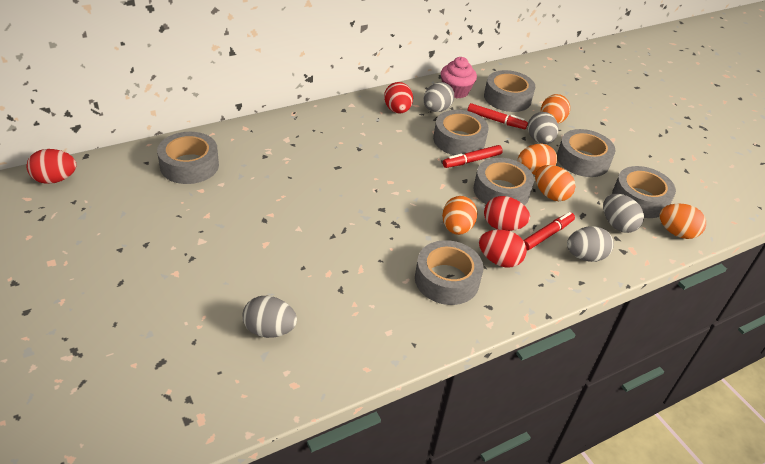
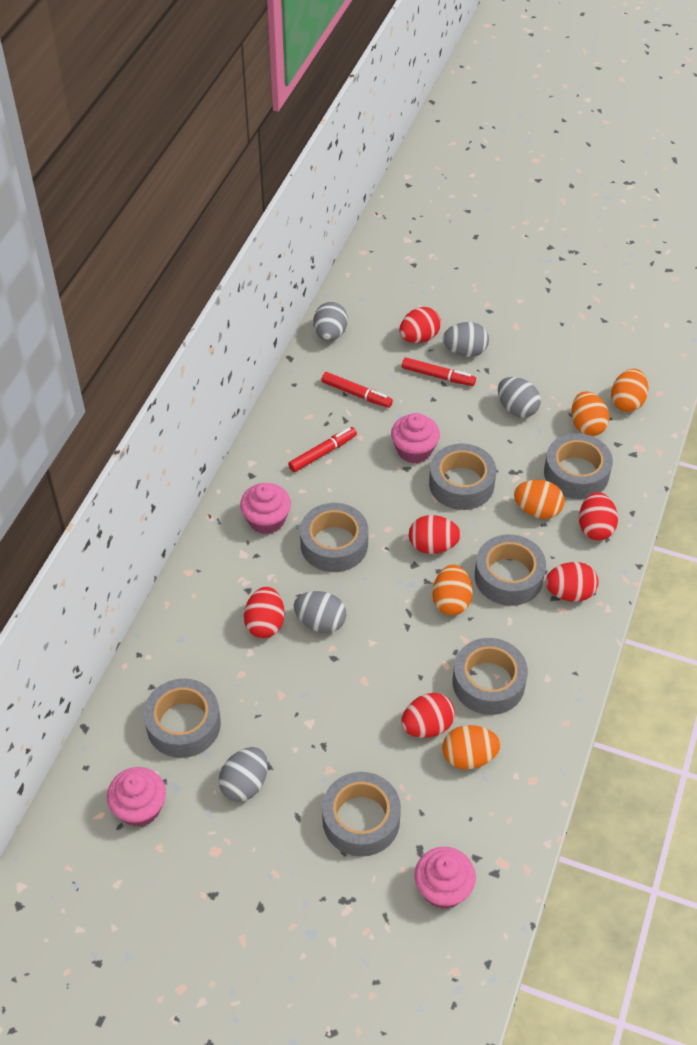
pink cupcake: 1 -> 4
red egg: 4 -> 6

